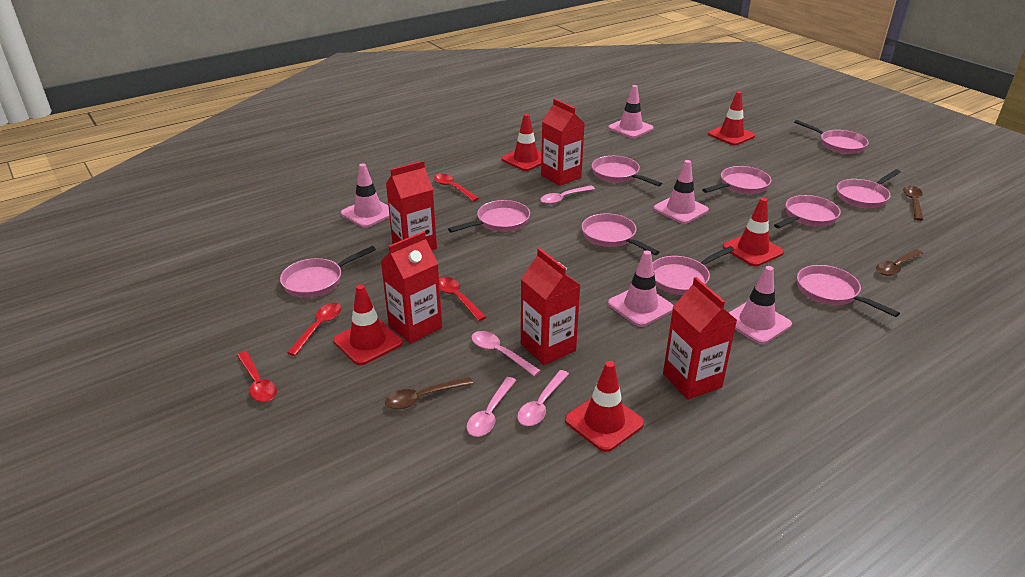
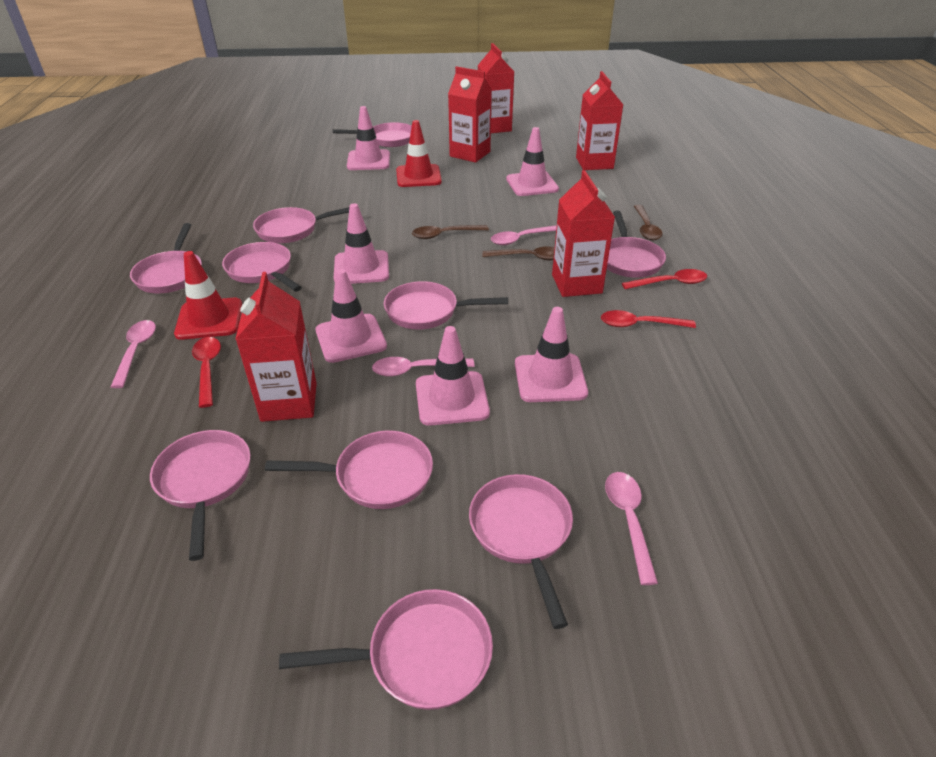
pink traffic cone: 5 -> 6
red spoon: 4 -> 3
red traffic cone: 5 -> 2

